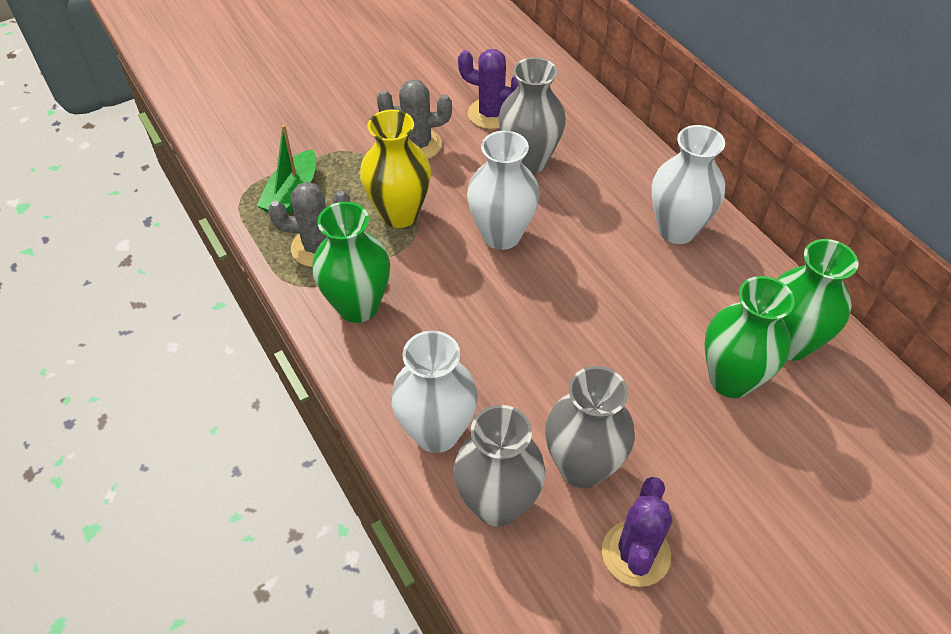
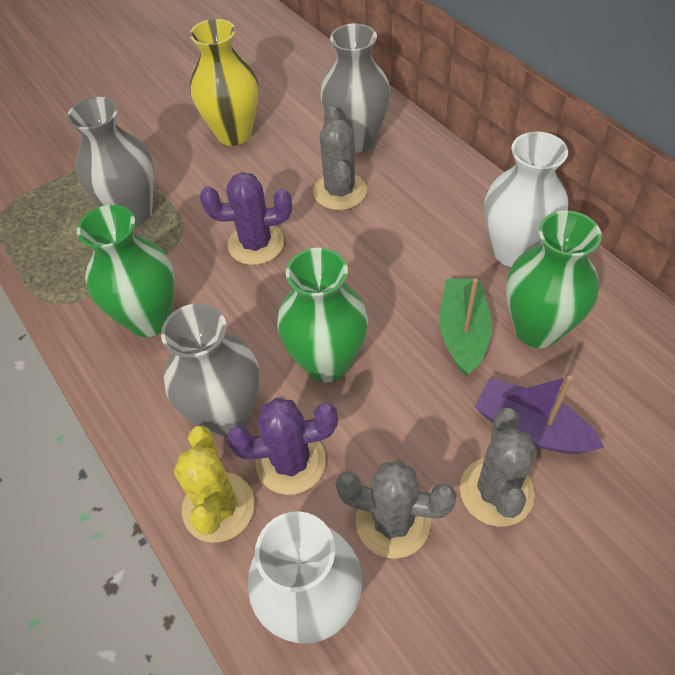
grey cactus: 2 -> 3
purple boat: 0 -> 1
white vase: 3 -> 2
yellow cactus: 0 -> 1

